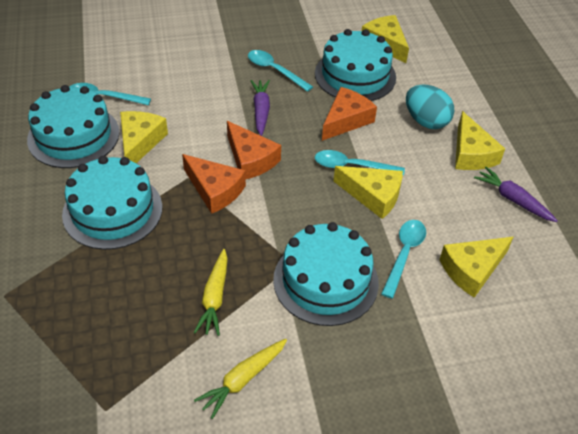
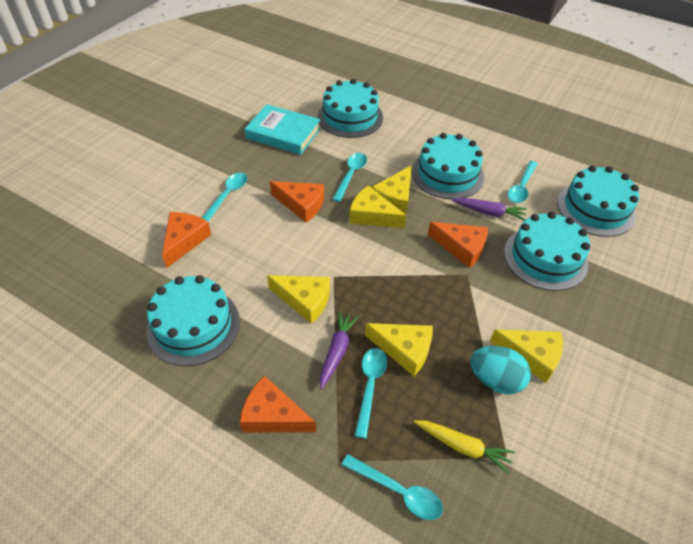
orange cheese: 3 -> 4
turquoise book: 0 -> 1
turquoise cake: 4 -> 5
turquoise spoon: 4 -> 5
yellow carrot: 2 -> 1

